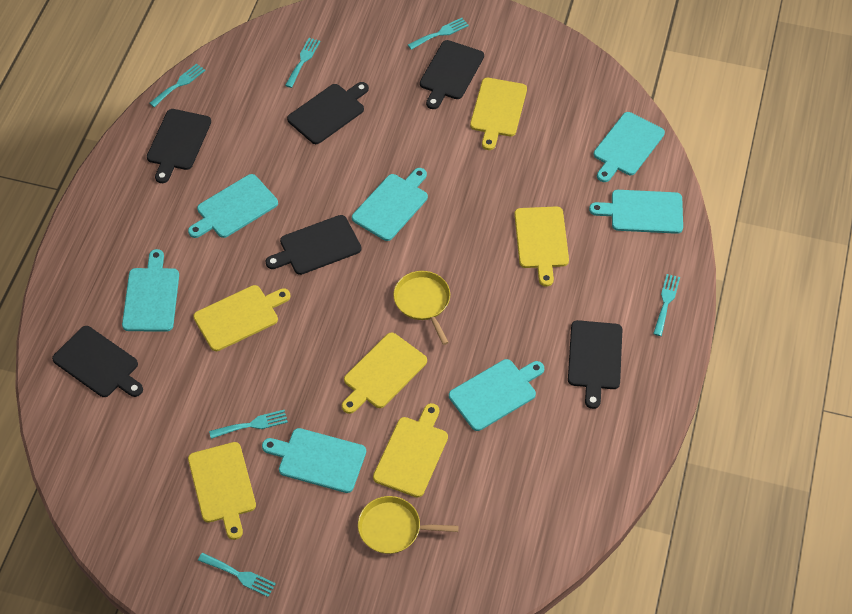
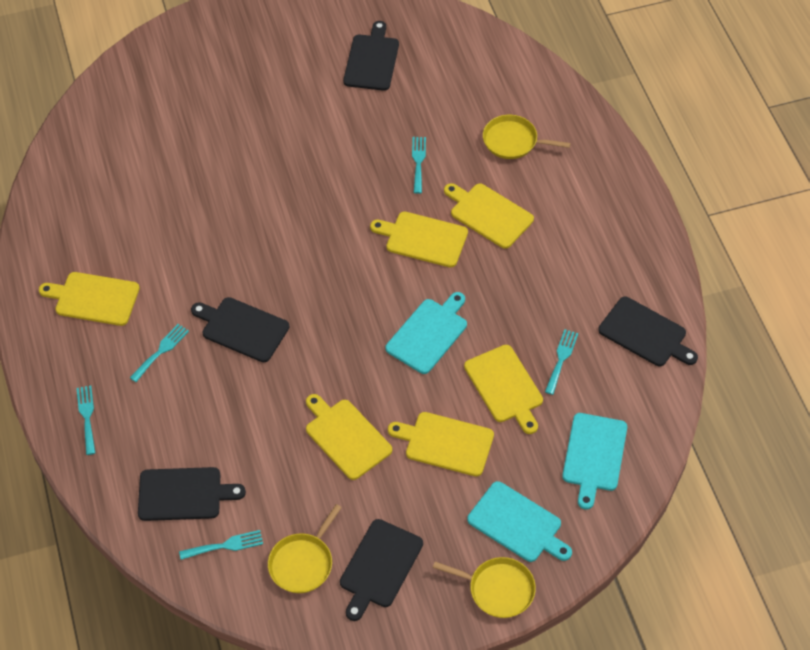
black cutting board: 6 -> 5
turquoise cutting board: 7 -> 3
turquoise fork: 6 -> 5
yellow pan: 2 -> 3

